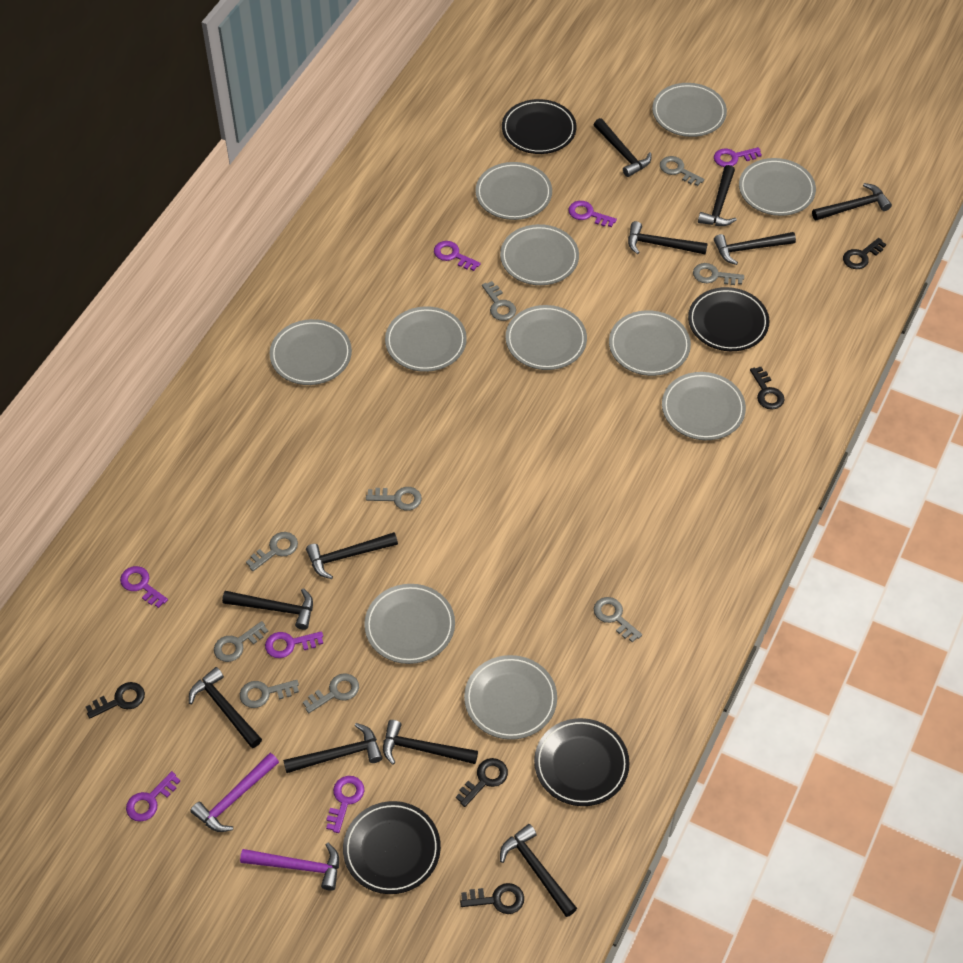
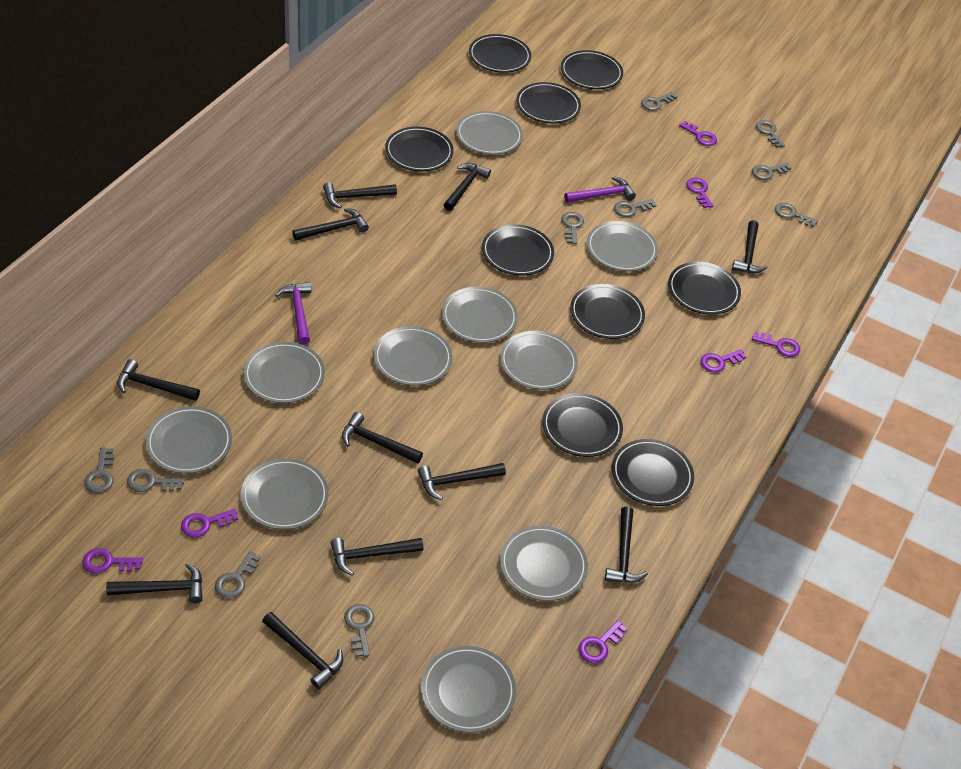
black key: 5 -> 0
black plate: 4 -> 9
grey key: 9 -> 10
grey plate: 11 -> 10

